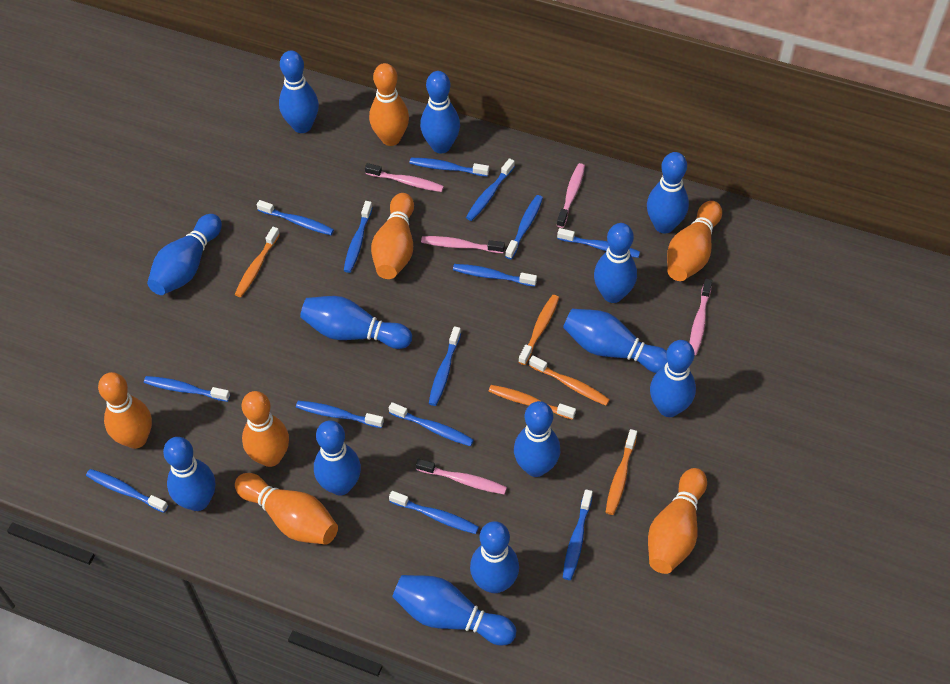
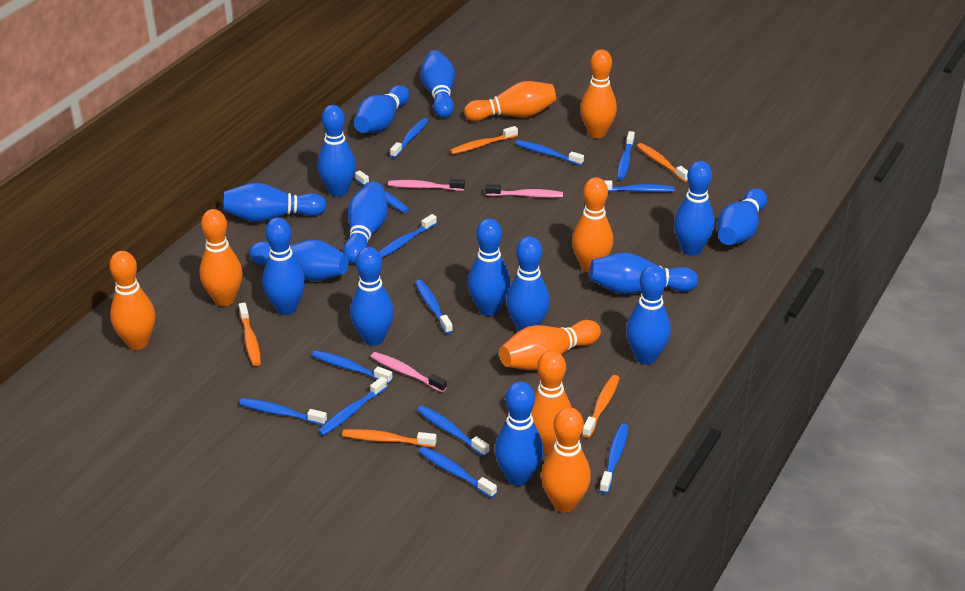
blue bowling pin: 13 -> 15
blue toothbrush: 14 -> 13
orange bowling pin: 7 -> 8
pink toothbrush: 5 -> 3

